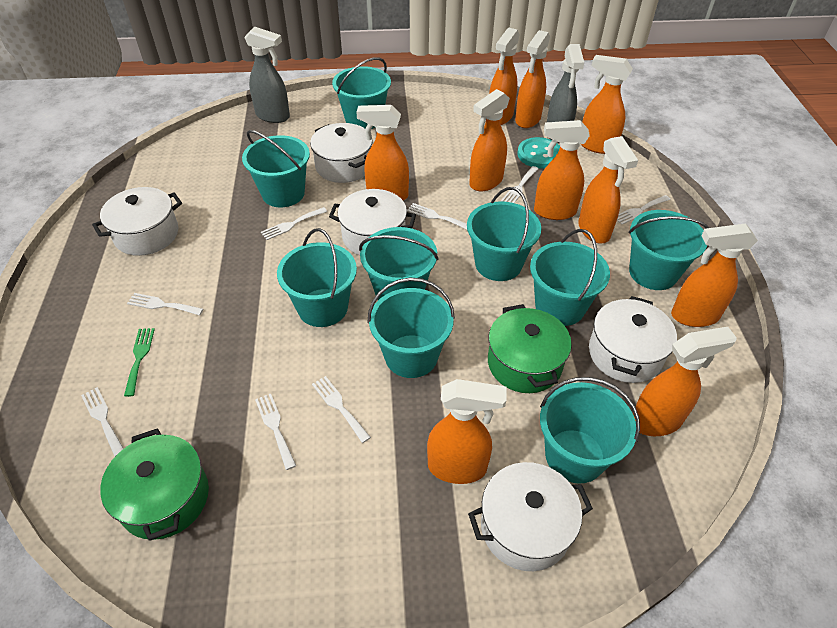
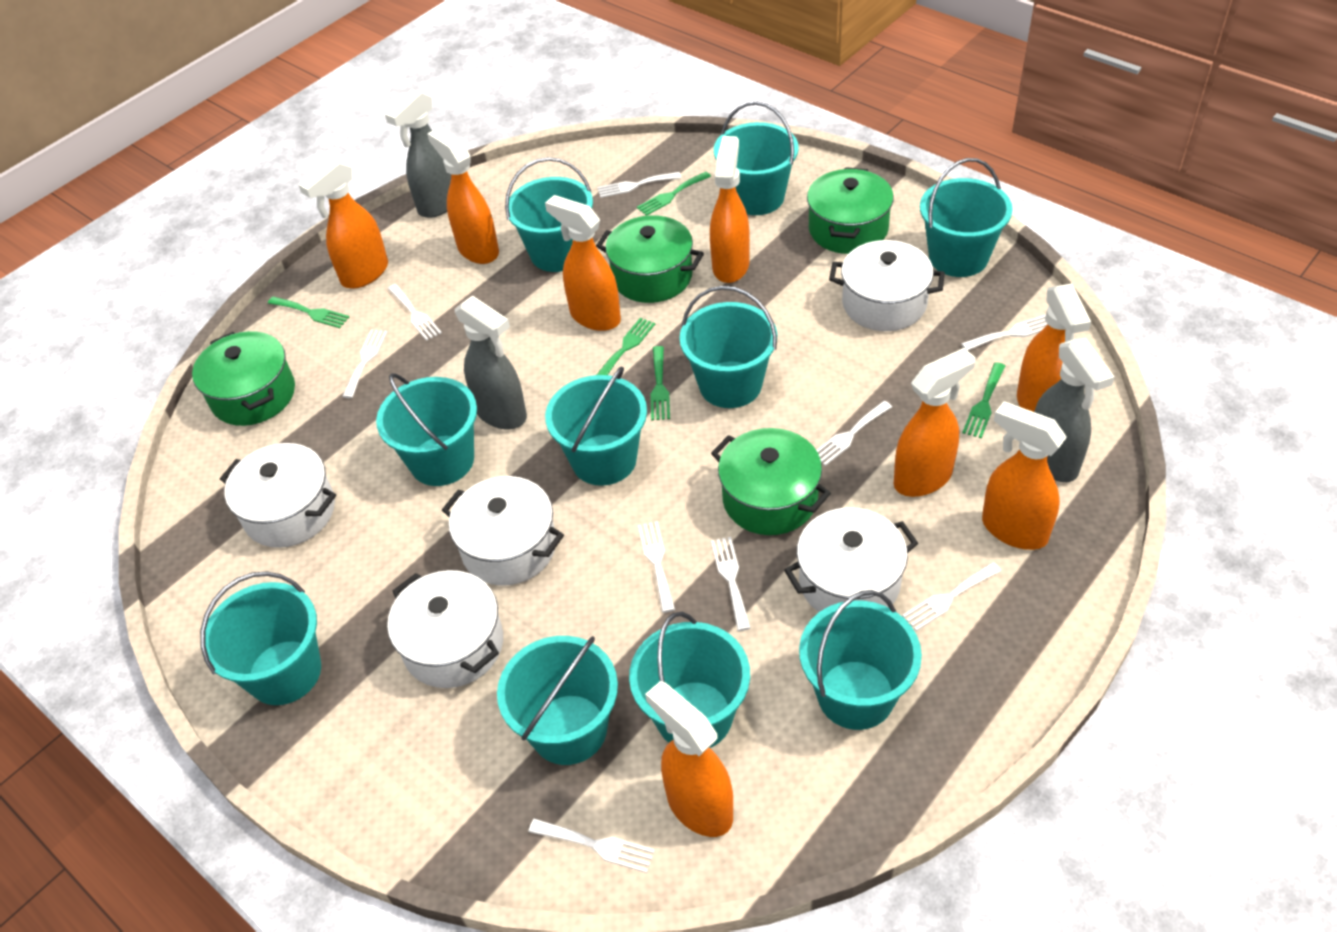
green fork: 1 -> 5
green pot: 2 -> 4
grey spray bottle: 2 -> 3
orange spray bottle: 10 -> 8
turquoise bucket: 9 -> 10
turquoise button: 1 -> 0
white fork: 8 -> 9

